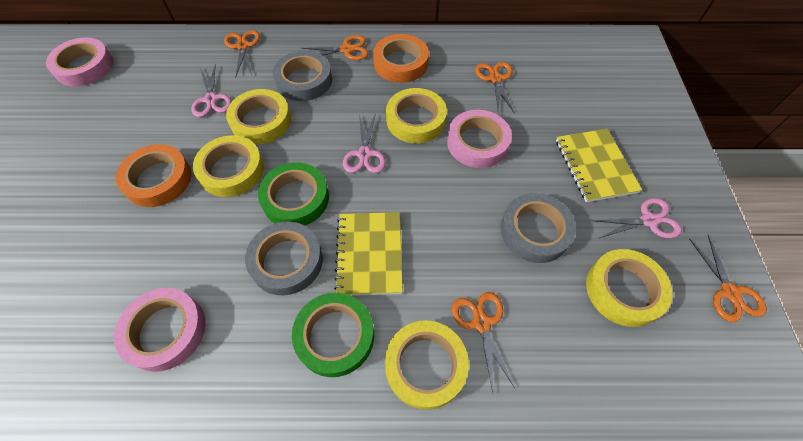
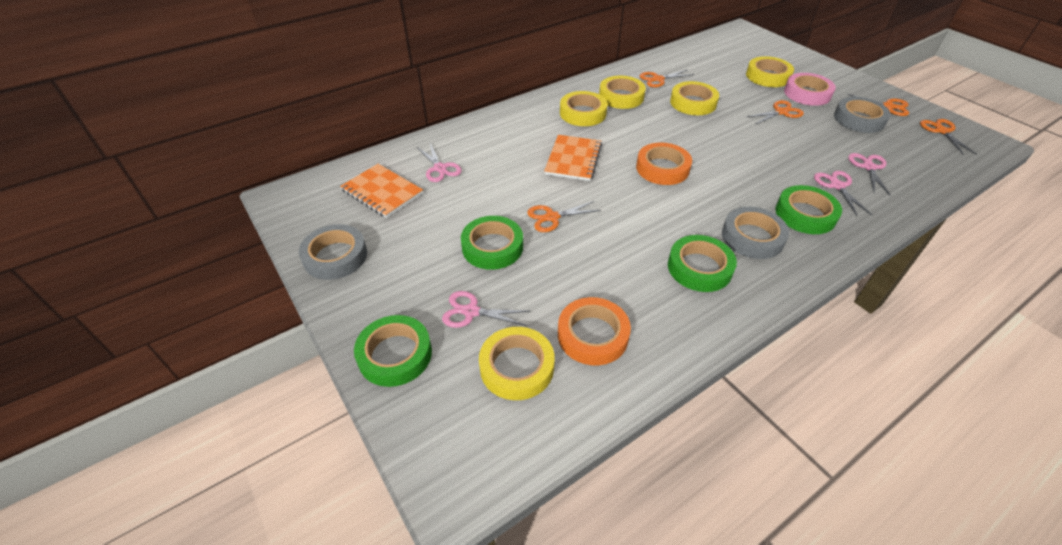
green tape: 2 -> 4
orange notebook: 0 -> 2
pink scissors: 3 -> 4
pink tape: 3 -> 1
yellow notebook: 2 -> 0

